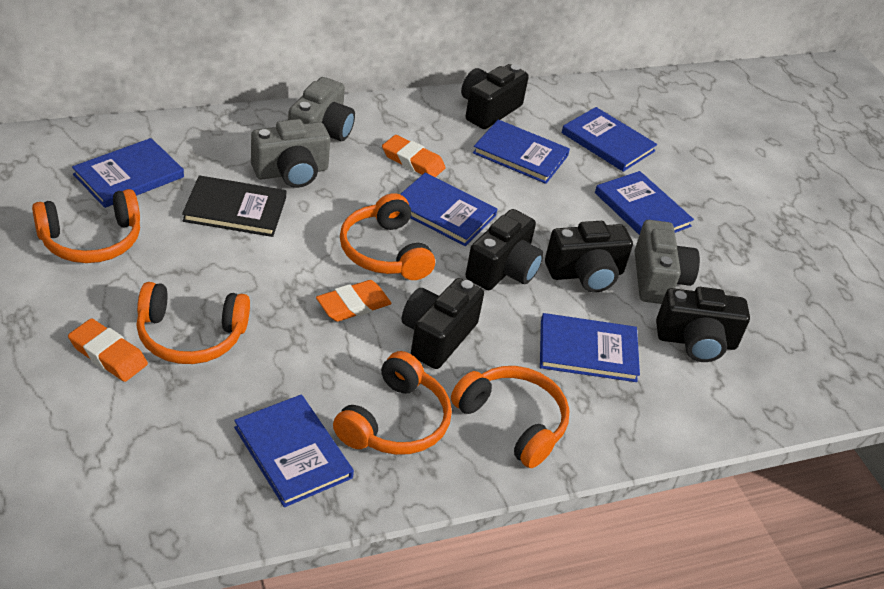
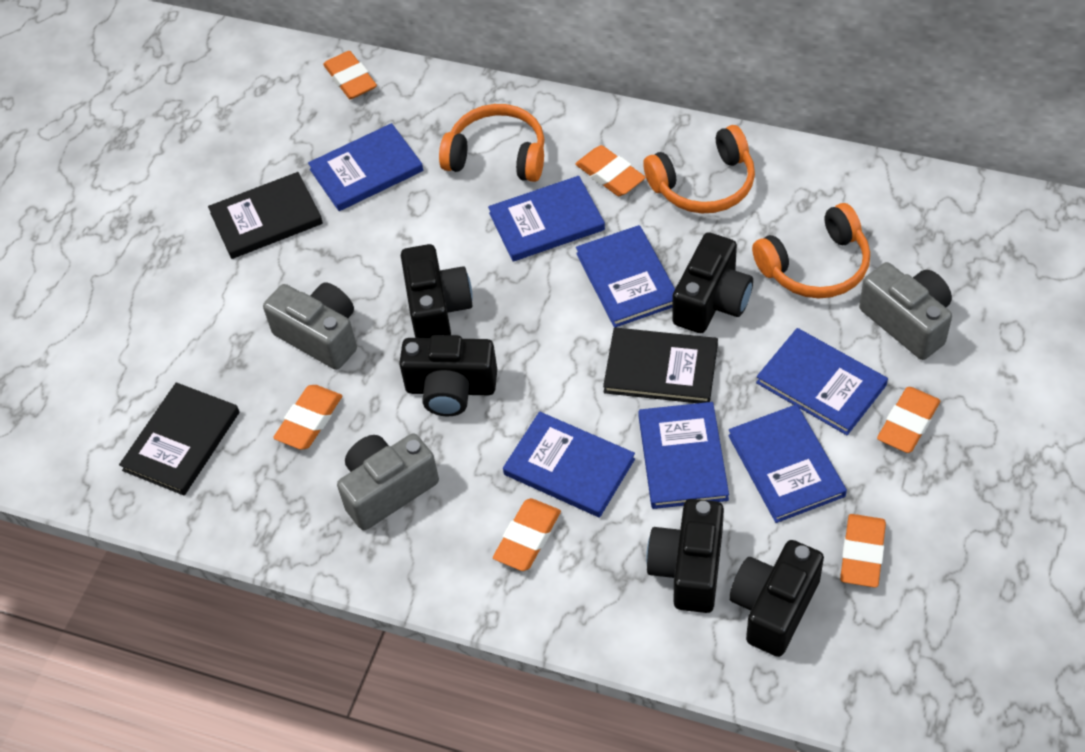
black book: 1 -> 3
orange eraser: 3 -> 6
orange headphones: 5 -> 3

